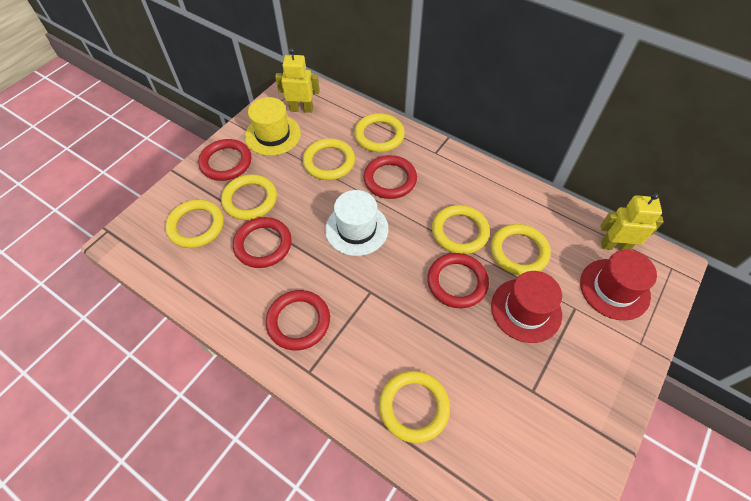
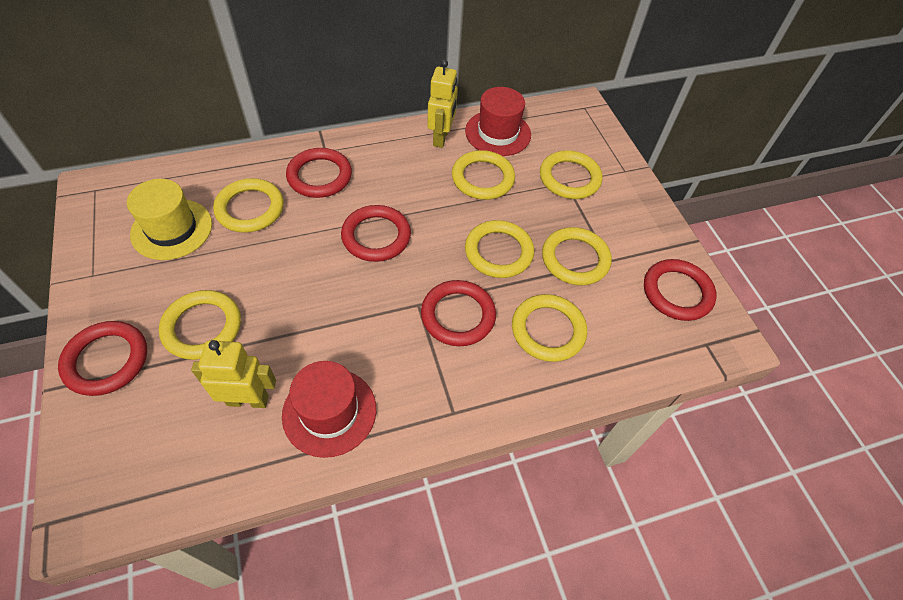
white hat: 1 -> 0

